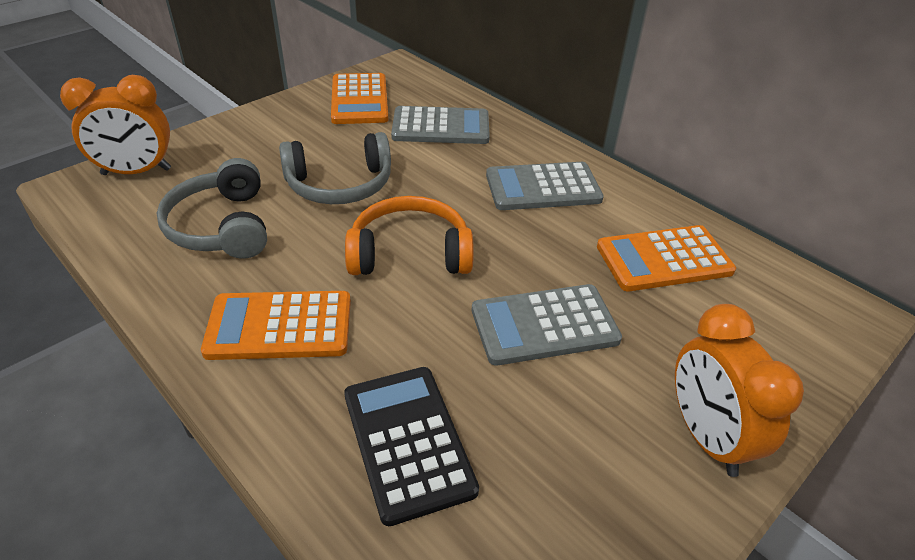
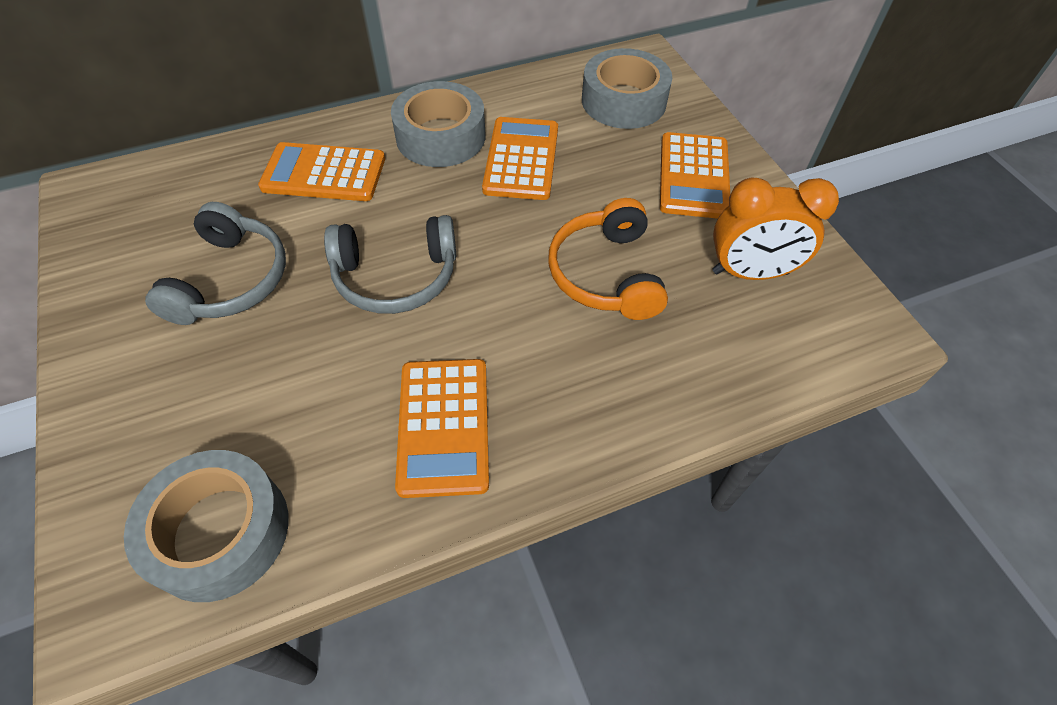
black calculator: 1 -> 0
grey calculator: 3 -> 0
grey tape: 0 -> 3
orange calculator: 3 -> 4
orange clock: 2 -> 1

